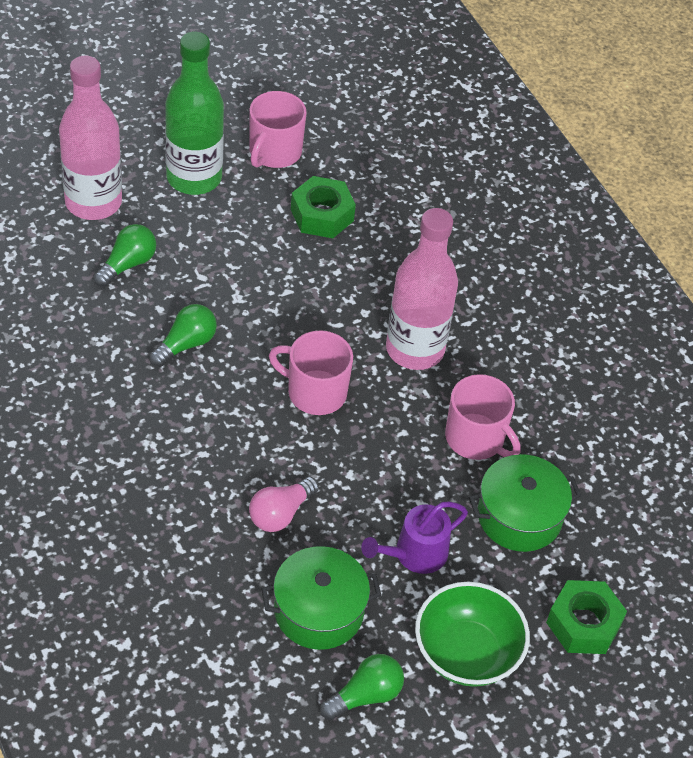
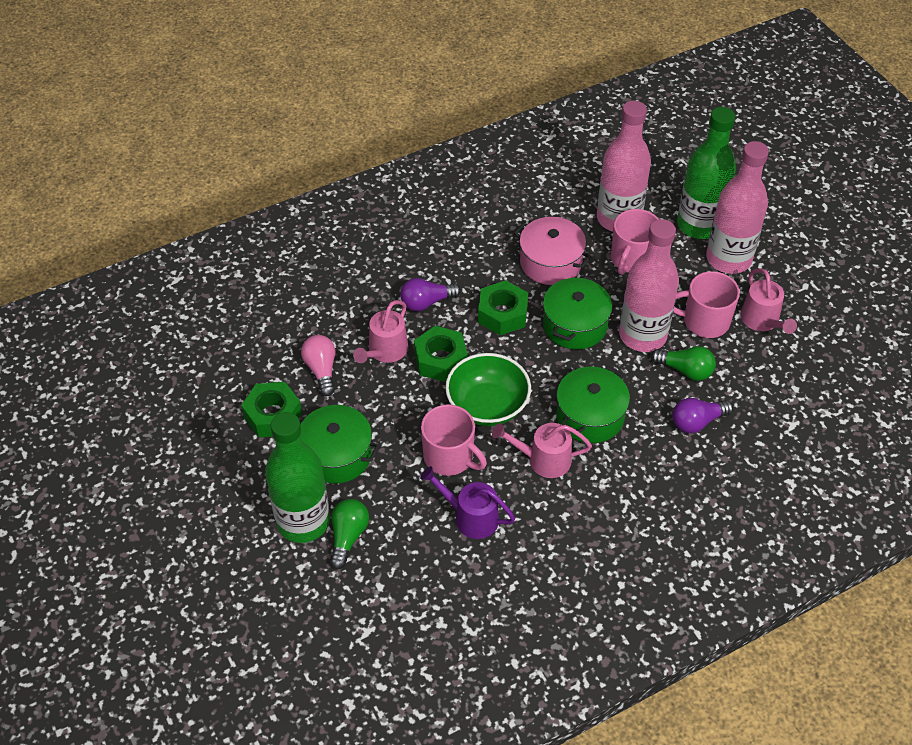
green bottle: 1 -> 2
green light bulb: 3 -> 2
green nut: 2 -> 3
green pot: 2 -> 3
pink bottle: 2 -> 3
pink pot: 0 -> 1
pink watering can: 0 -> 3
purple light bulb: 0 -> 2

